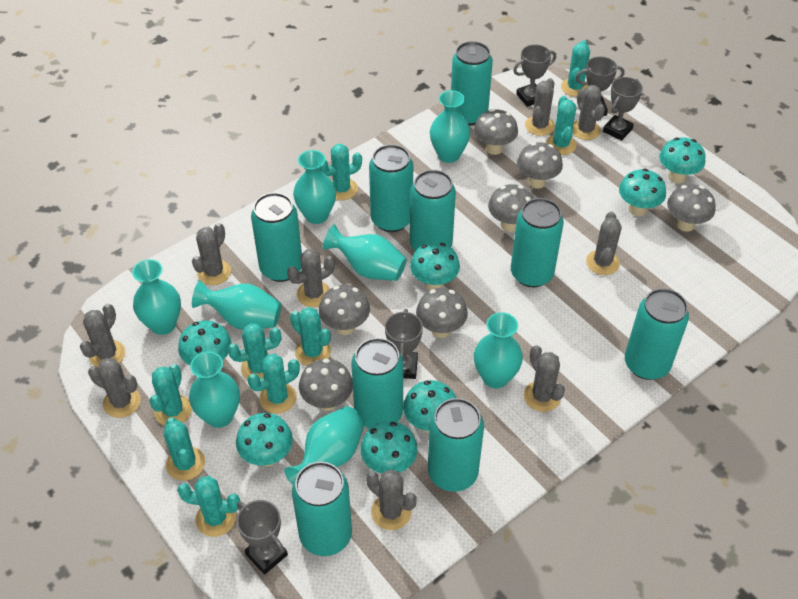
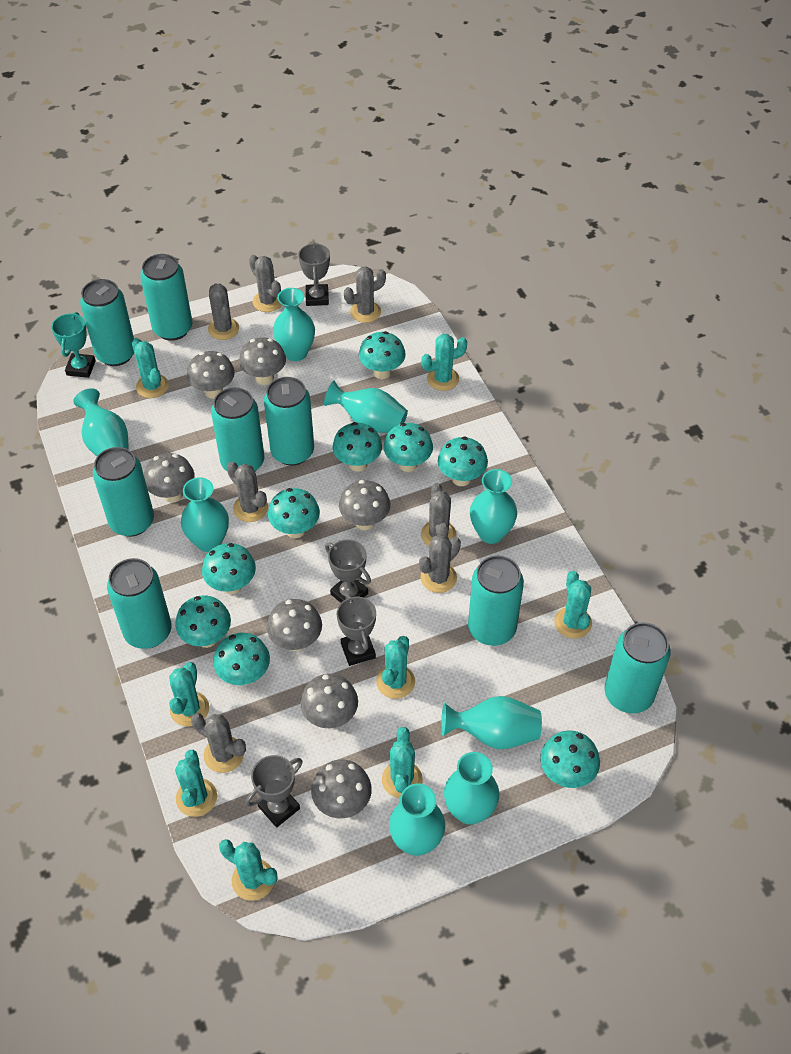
grey cactus: 9 -> 7
grey trophy: 5 -> 4
turquoise cactus: 9 -> 8
turquoise can: 9 -> 8
turquoise mushroom: 7 -> 9
turquoise trophy: 0 -> 1

